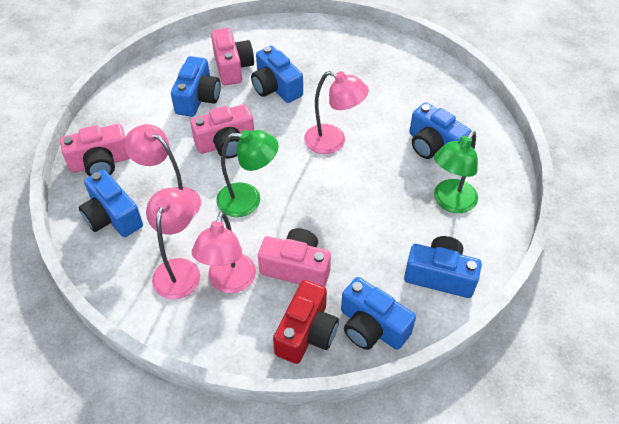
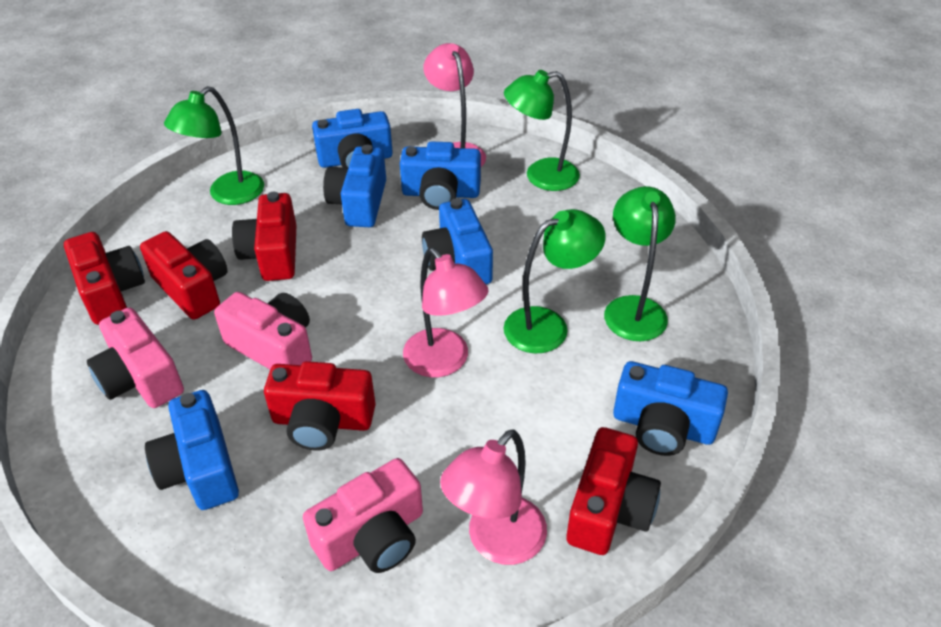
green lamp: 2 -> 4
pink camera: 4 -> 3
pink lamp: 4 -> 3
red camera: 1 -> 5

